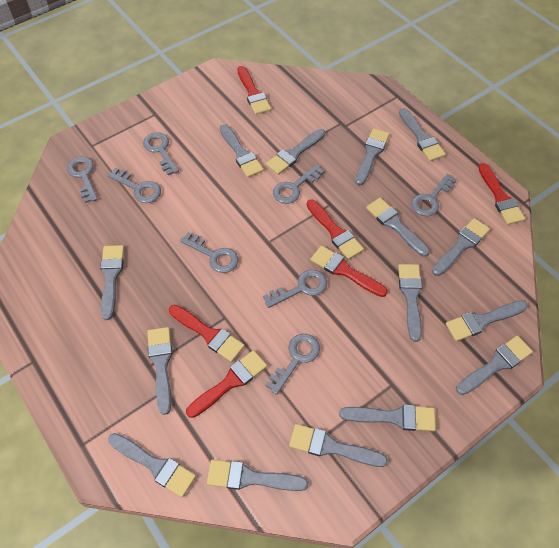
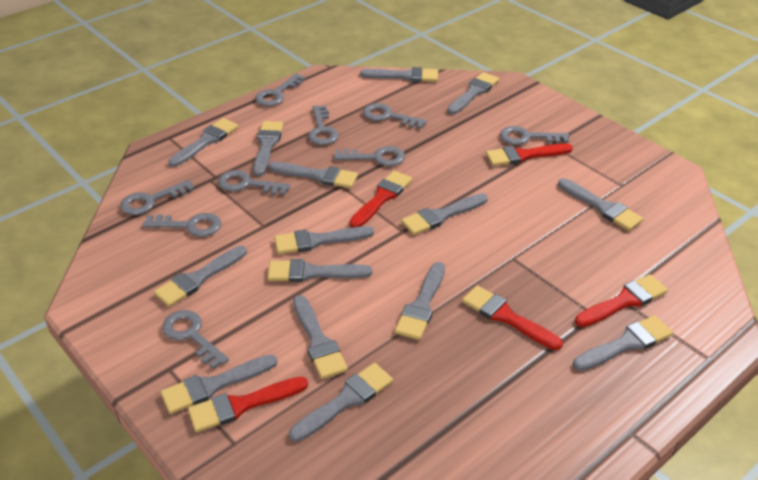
grey key: 8 -> 9
red brush: 6 -> 5

